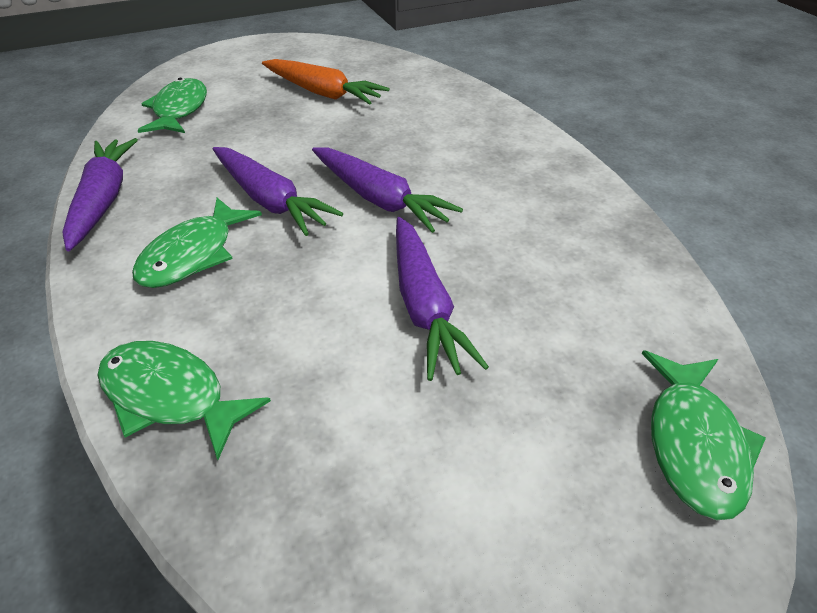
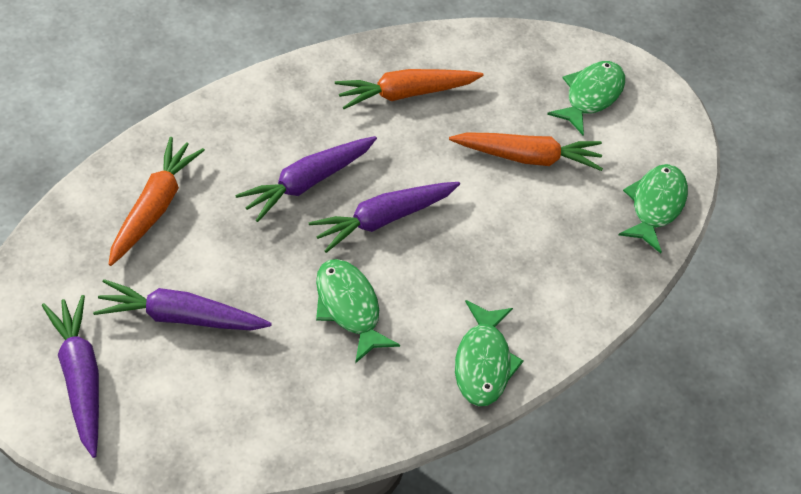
orange carrot: 1 -> 3

